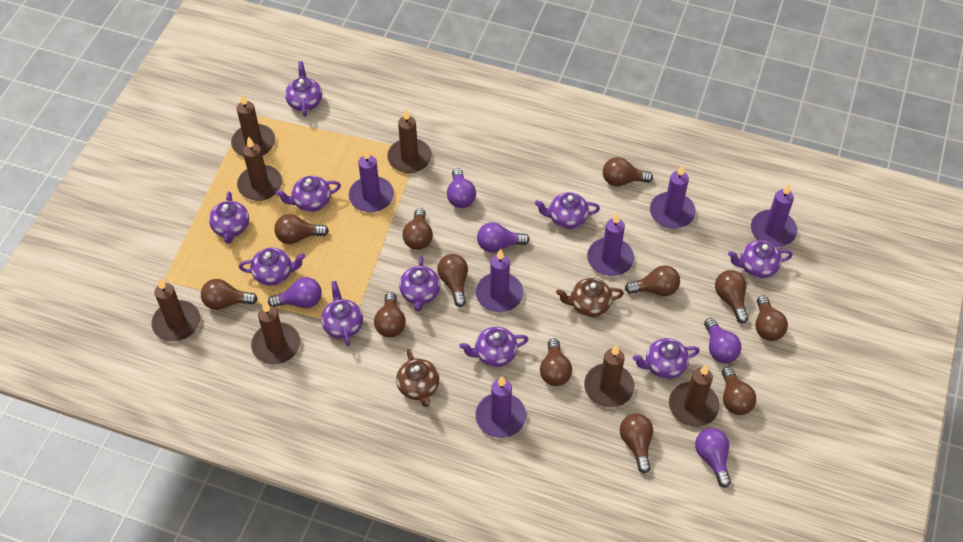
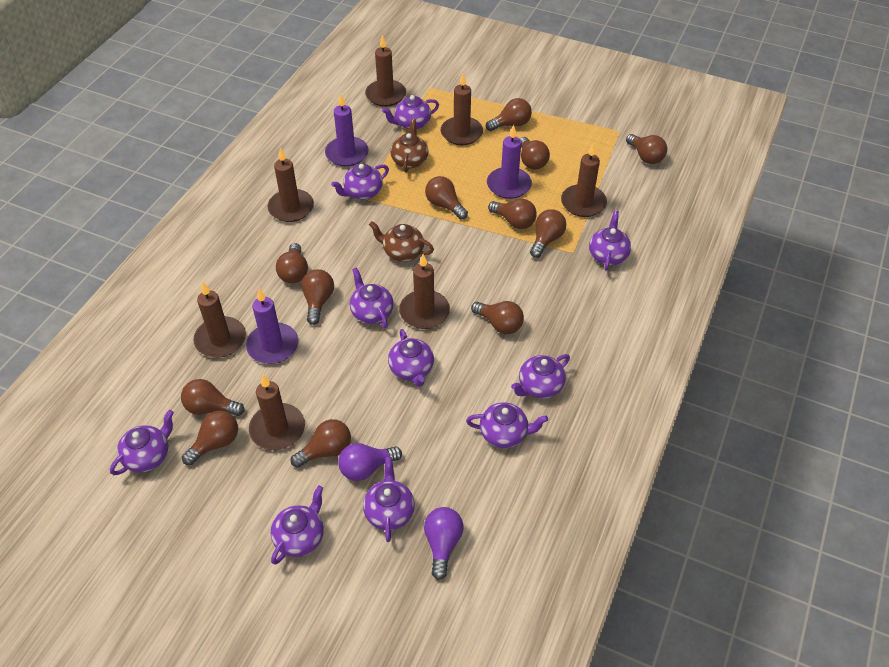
purple candle: 6 -> 3
purple light bulb: 5 -> 2

